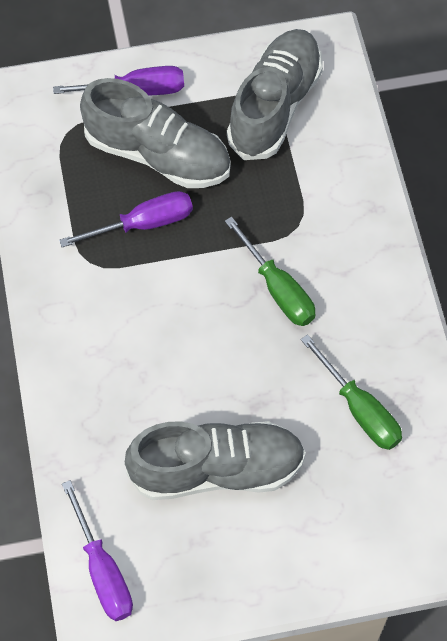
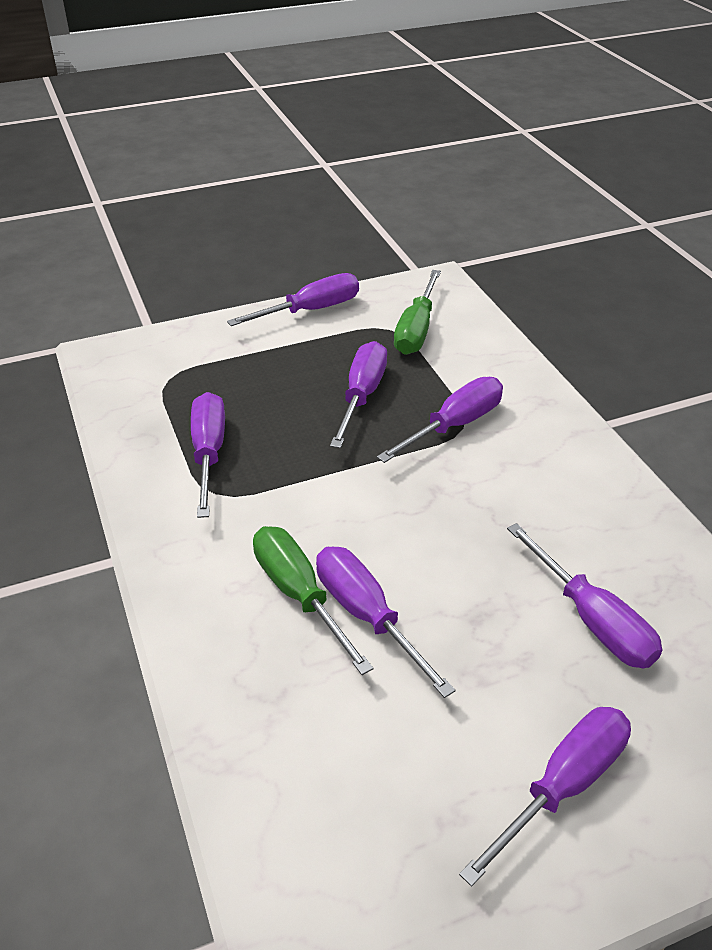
grey shoe: 3 -> 0
purple screwdriver: 3 -> 7

